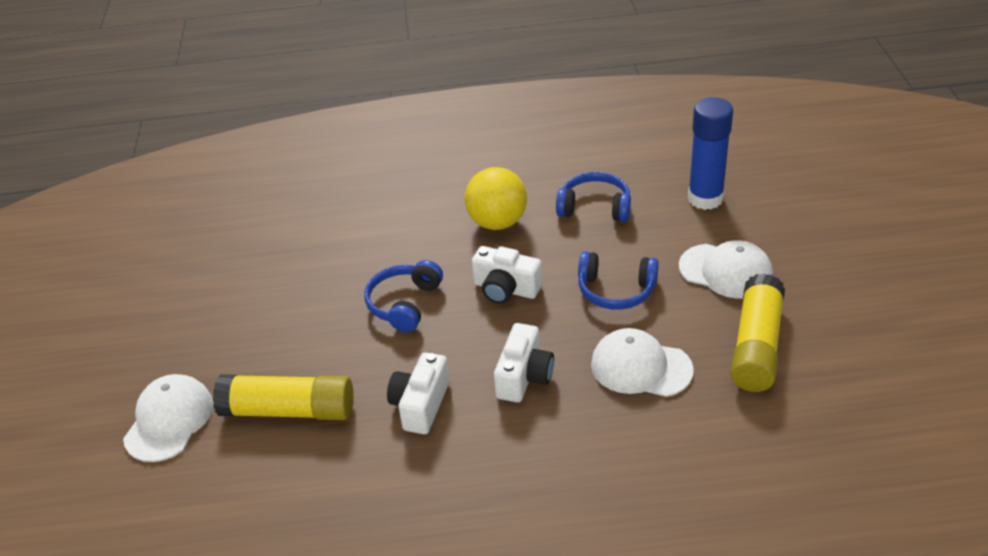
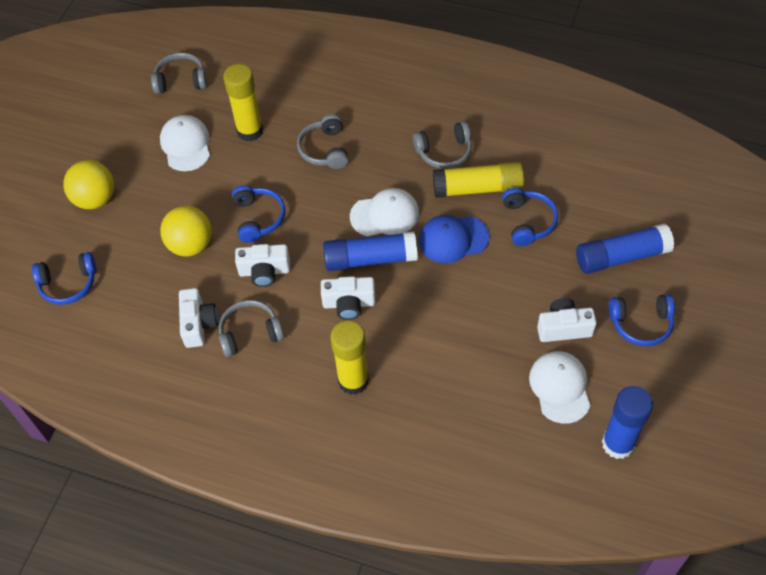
blue cap: 0 -> 1
blue glue stick: 1 -> 3
blue headphones: 3 -> 4
grey headphones: 0 -> 4
white camera: 3 -> 4
yellow ball: 1 -> 2
yellow glue stick: 2 -> 3

